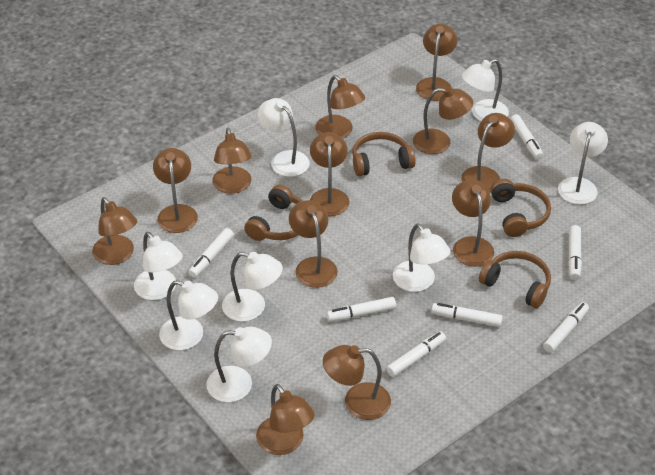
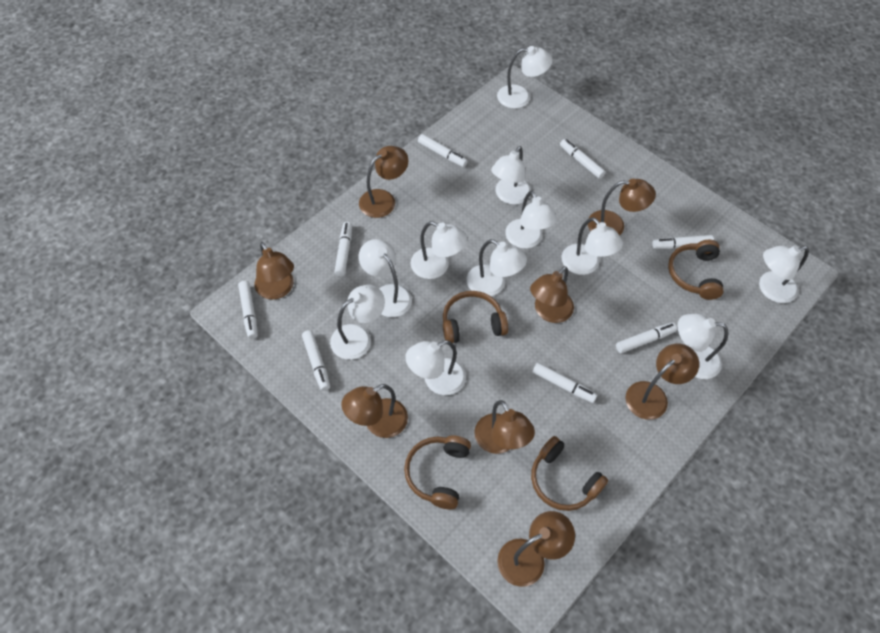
brown lamp: 12 -> 8
white lamp: 8 -> 11
white marker: 7 -> 8

